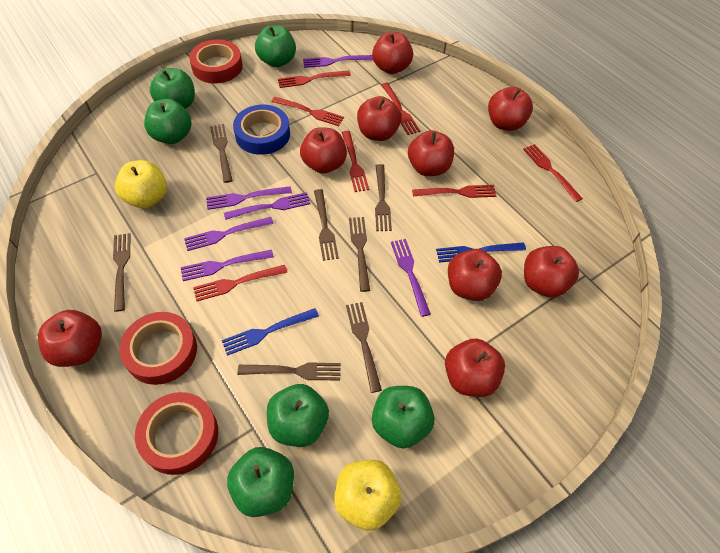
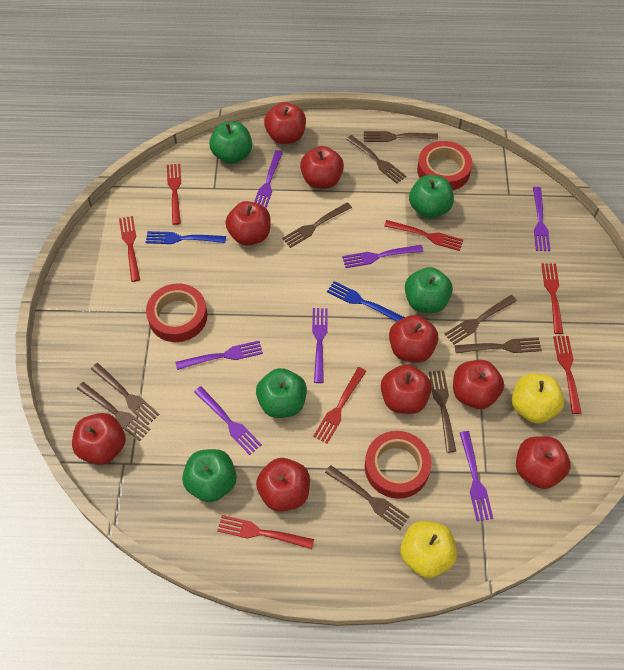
blue tape: 1 -> 0
brown fork: 7 -> 9
green apple: 6 -> 5
purple fork: 6 -> 7

